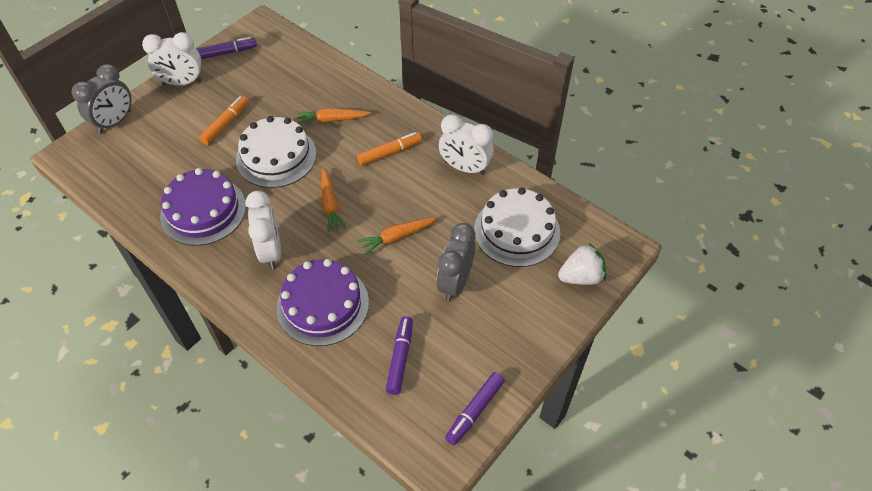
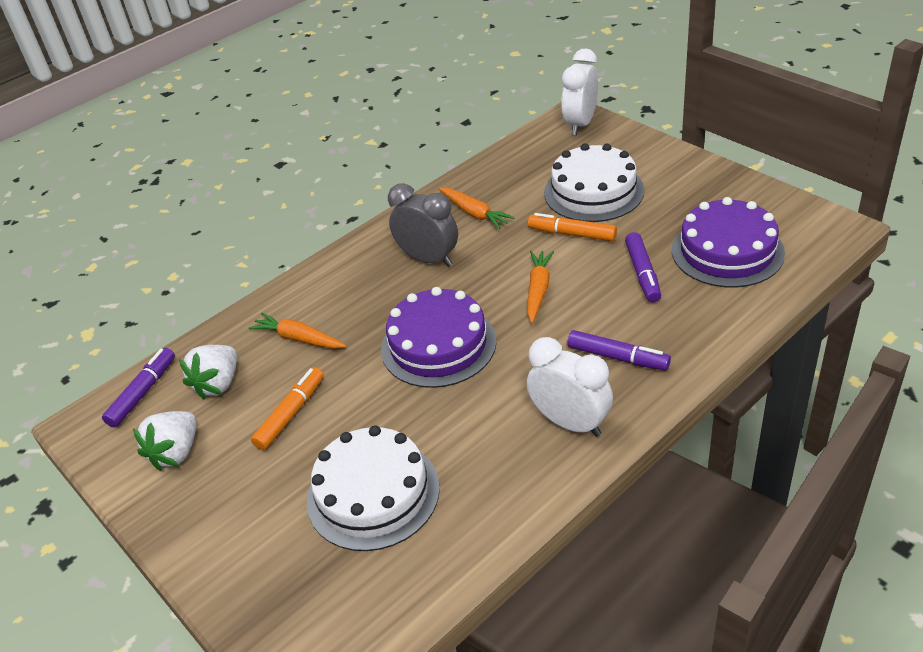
grey clock: 2 -> 1
white clock: 3 -> 2
white strawberry: 1 -> 2

